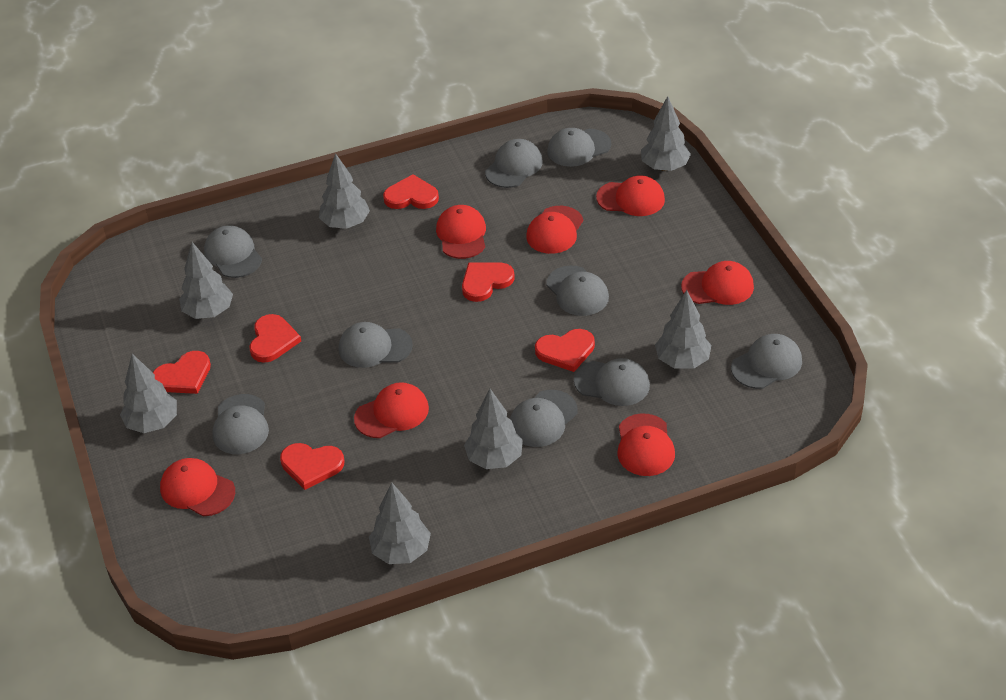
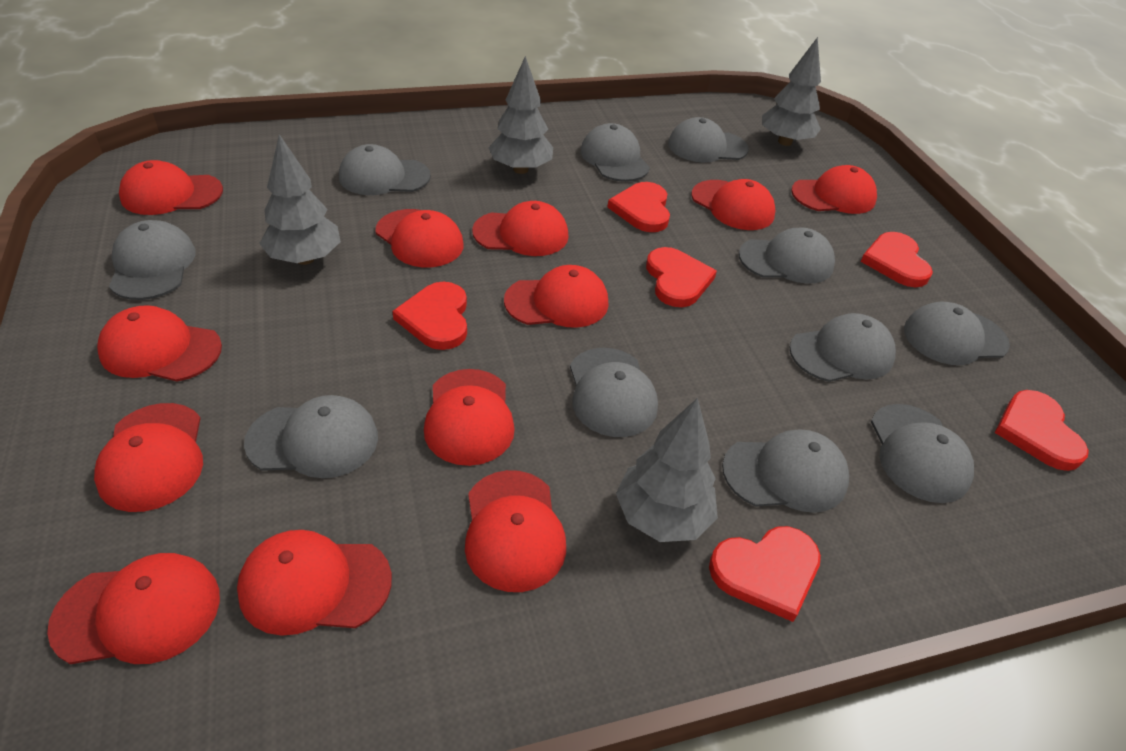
grey cap: 9 -> 11
grey tree: 7 -> 4
red cap: 7 -> 12

